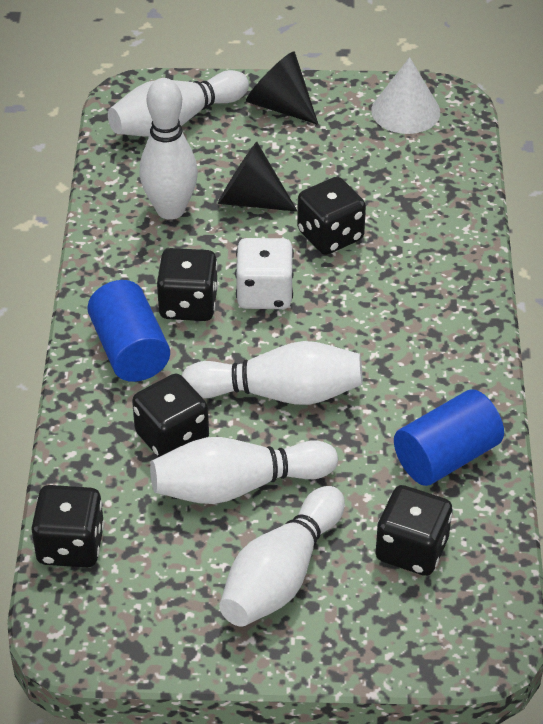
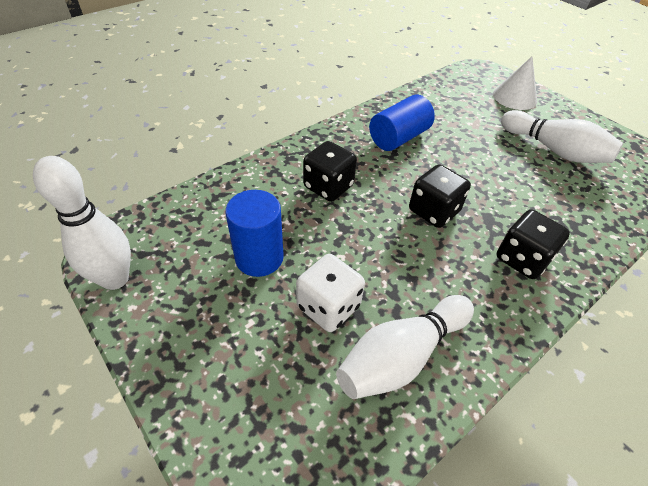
black cone: 2 -> 0
black dice: 5 -> 3
white bowling pin: 5 -> 3

